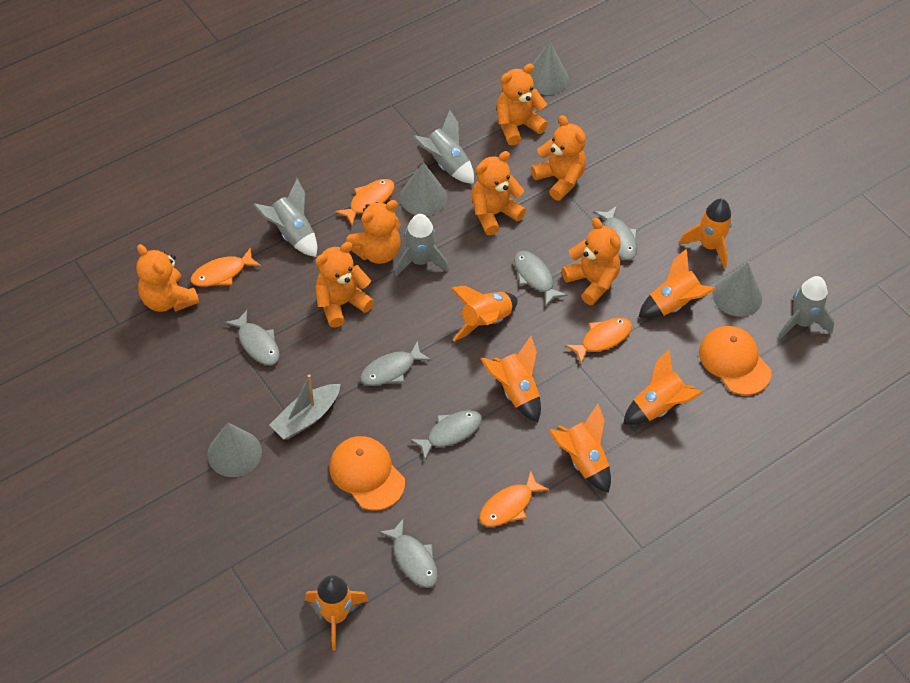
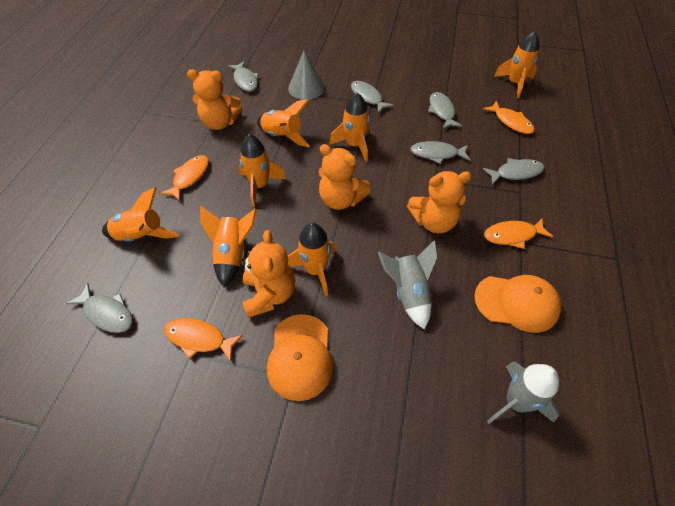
grey boat: 1 -> 0
grey cone: 4 -> 1
grey rocket: 4 -> 2
orange teddy bear: 7 -> 4

